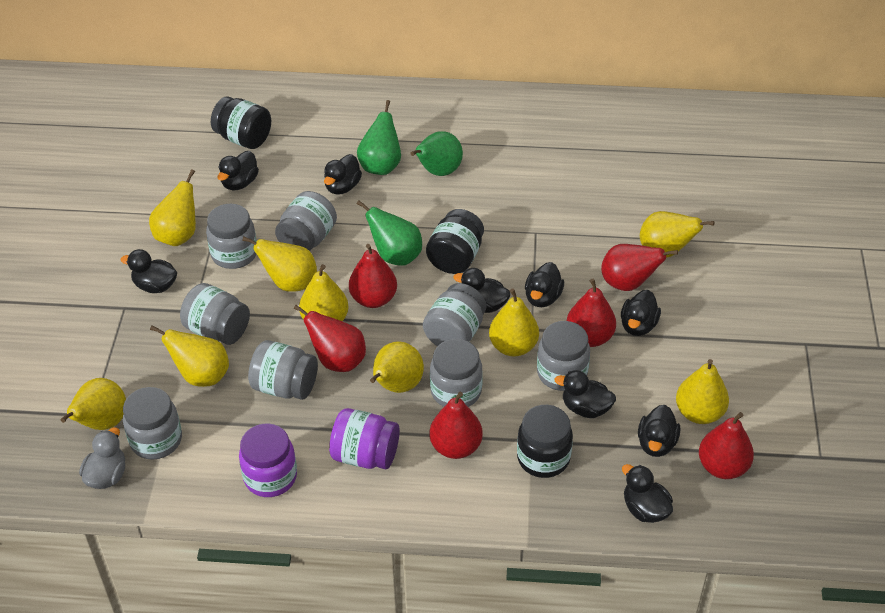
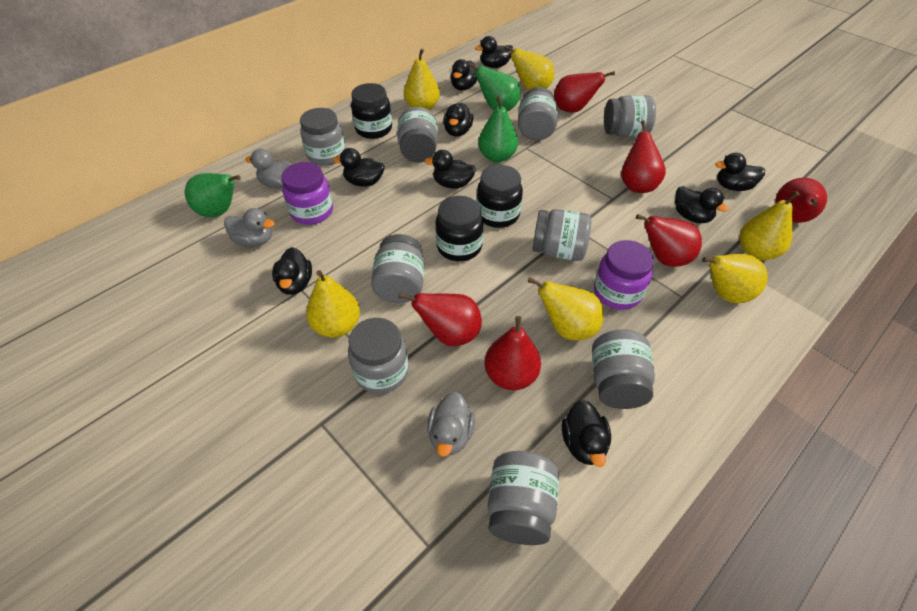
grey duck: 1 -> 3
grey jar: 8 -> 9
yellow pear: 9 -> 6

